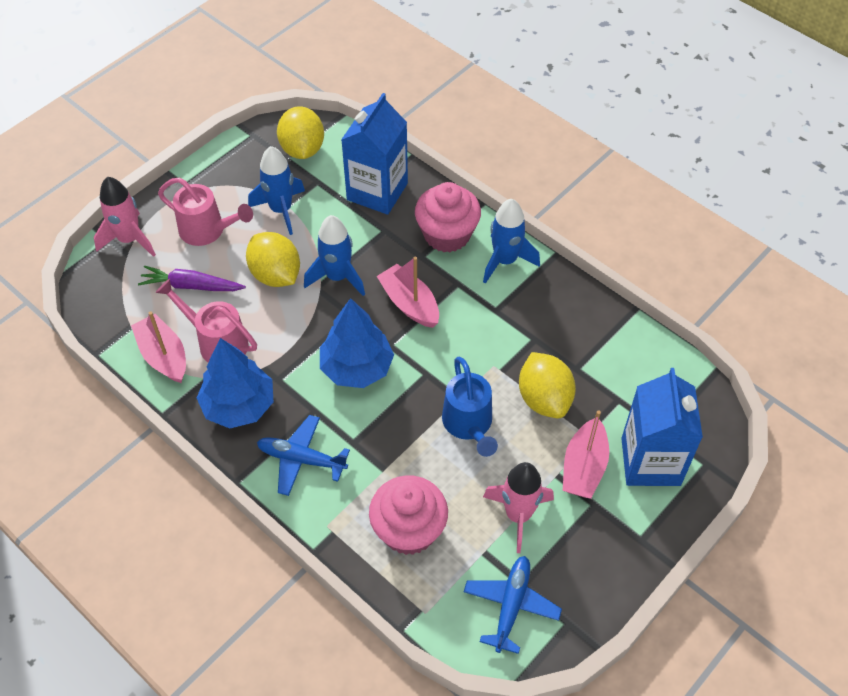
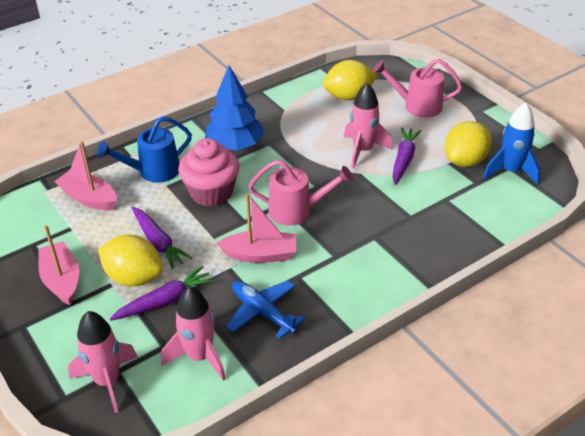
blue carton: 2 -> 0
blue plane: 2 -> 1
blue rocket: 3 -> 1
blue tree: 2 -> 1
pink cupcake: 2 -> 1
pink rocket: 2 -> 3
purple carrot: 1 -> 3

